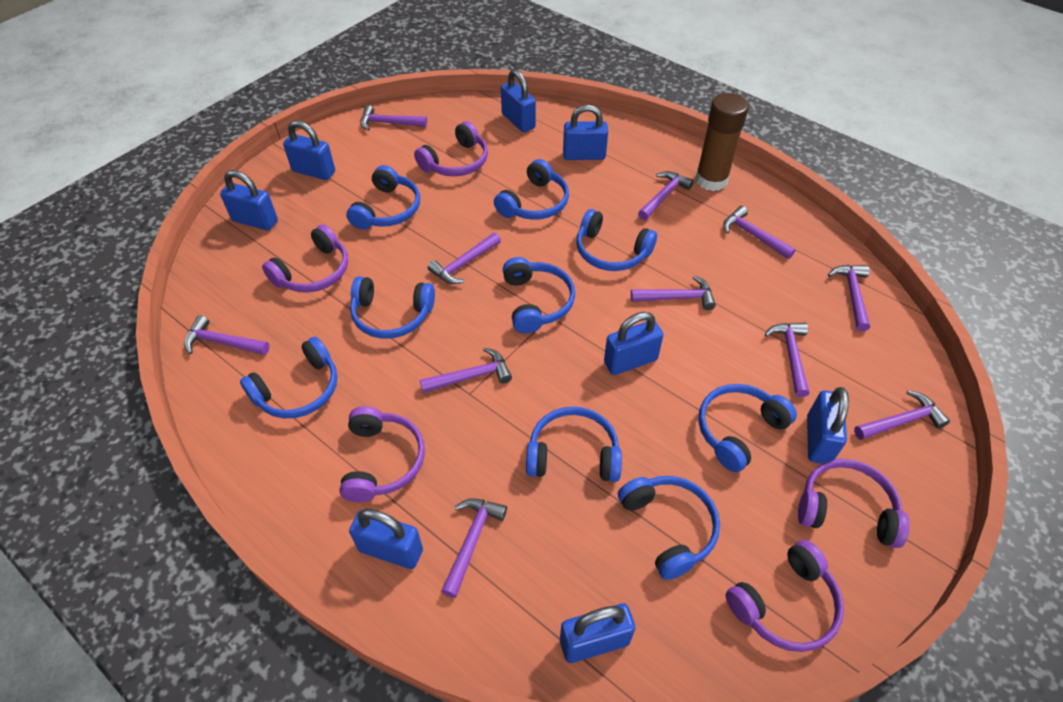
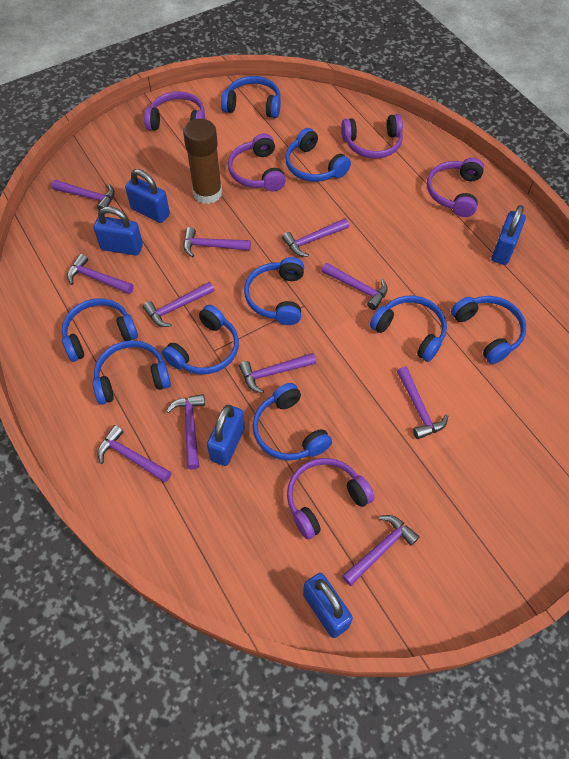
blue padlock: 8 -> 5

